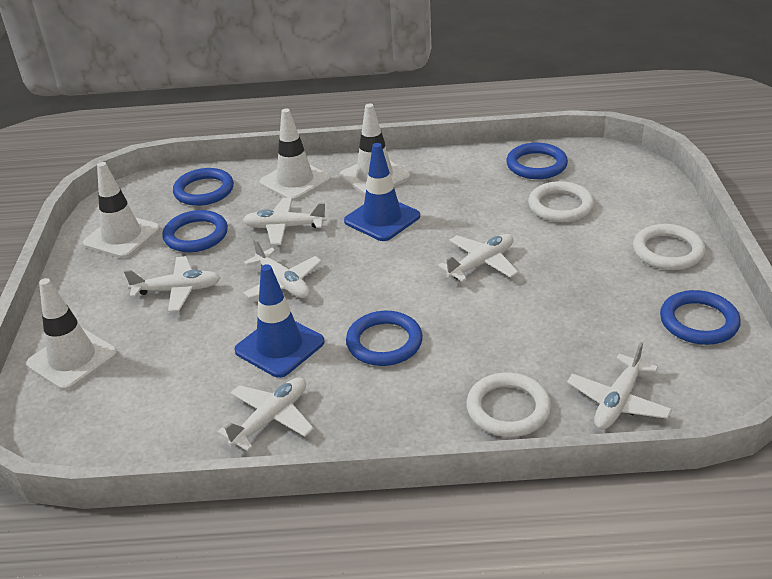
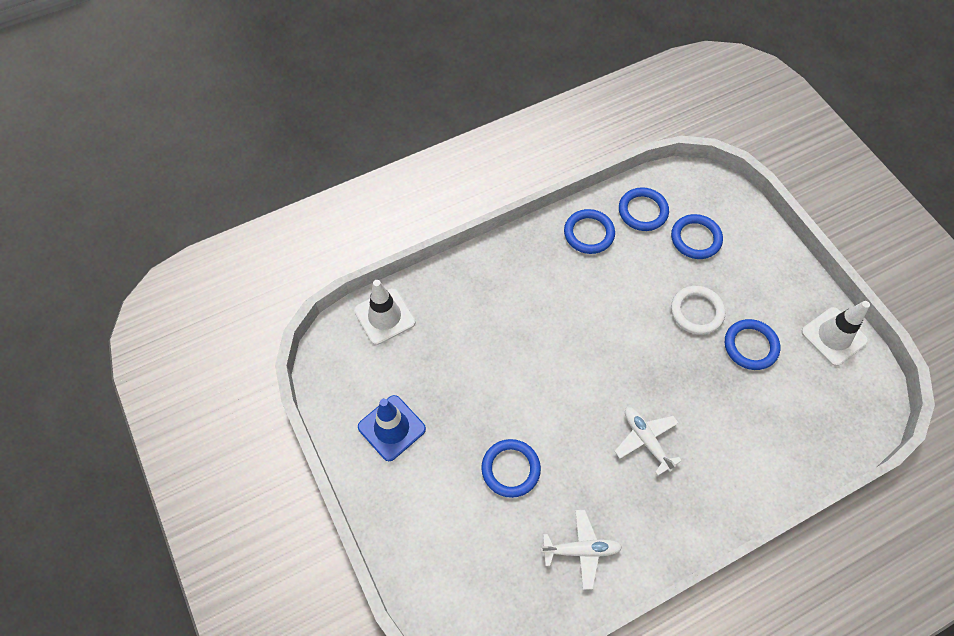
blue traffic cone: 2 -> 1
white plane: 6 -> 2
white ring: 3 -> 1
white traffic cone: 4 -> 2

